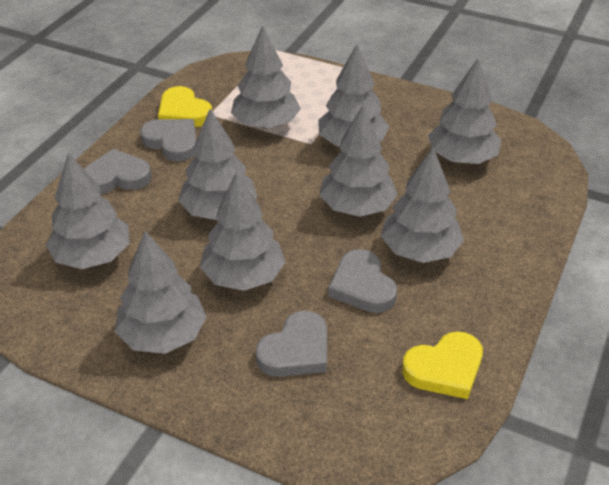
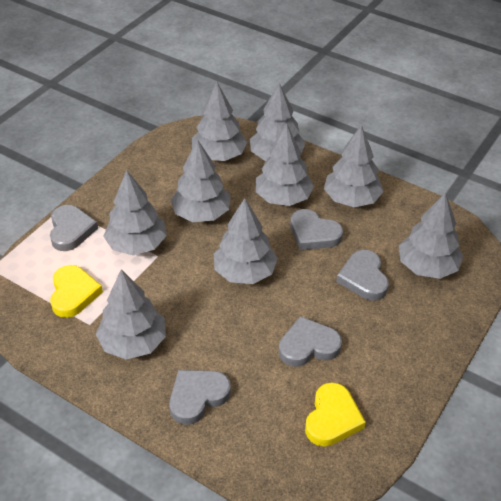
grey heart: 4 -> 5

